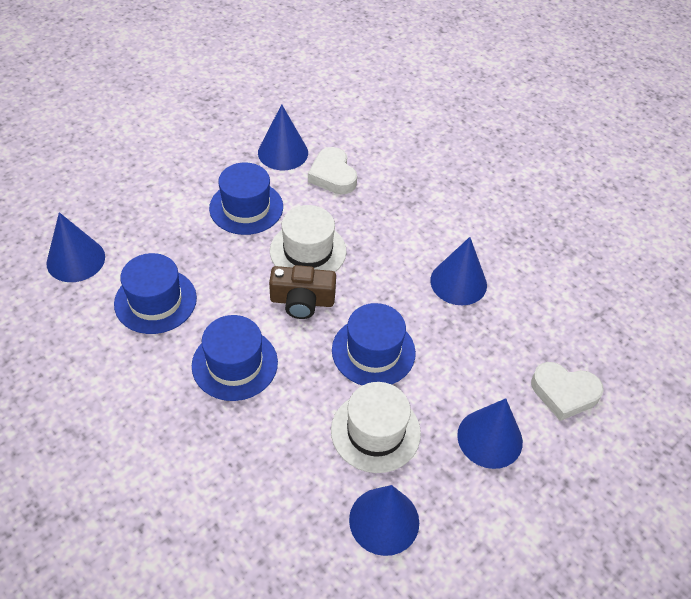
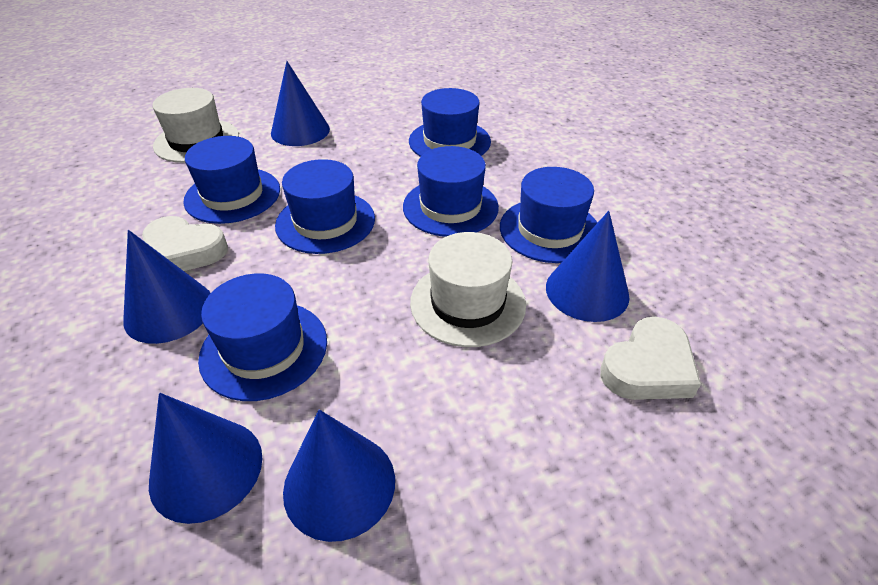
blue hat: 4 -> 6
brown camera: 1 -> 0

